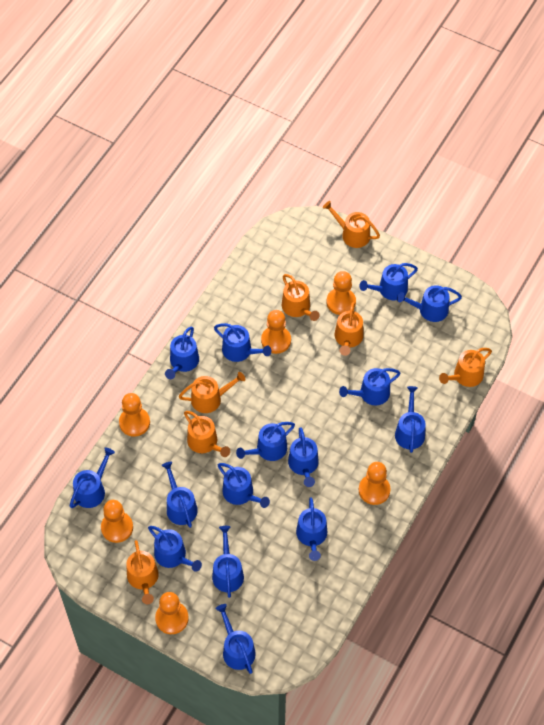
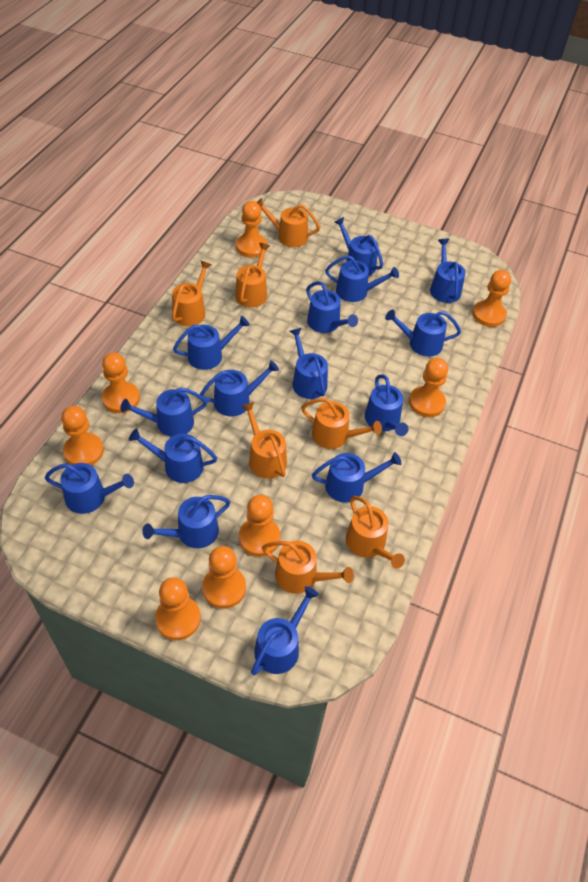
orange pawn: 6 -> 8

